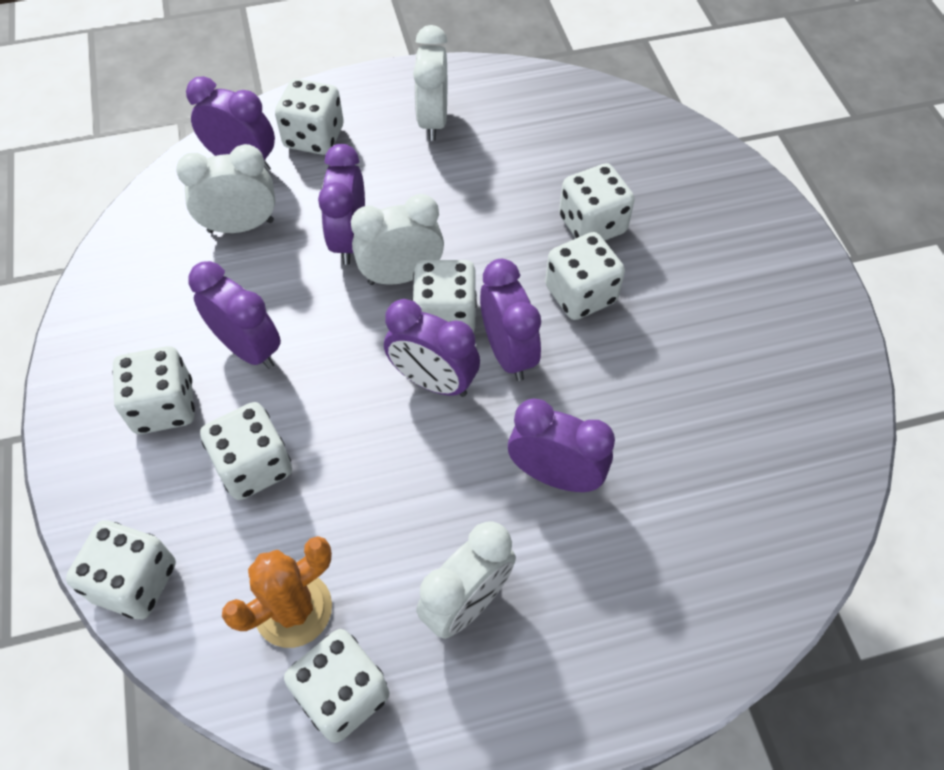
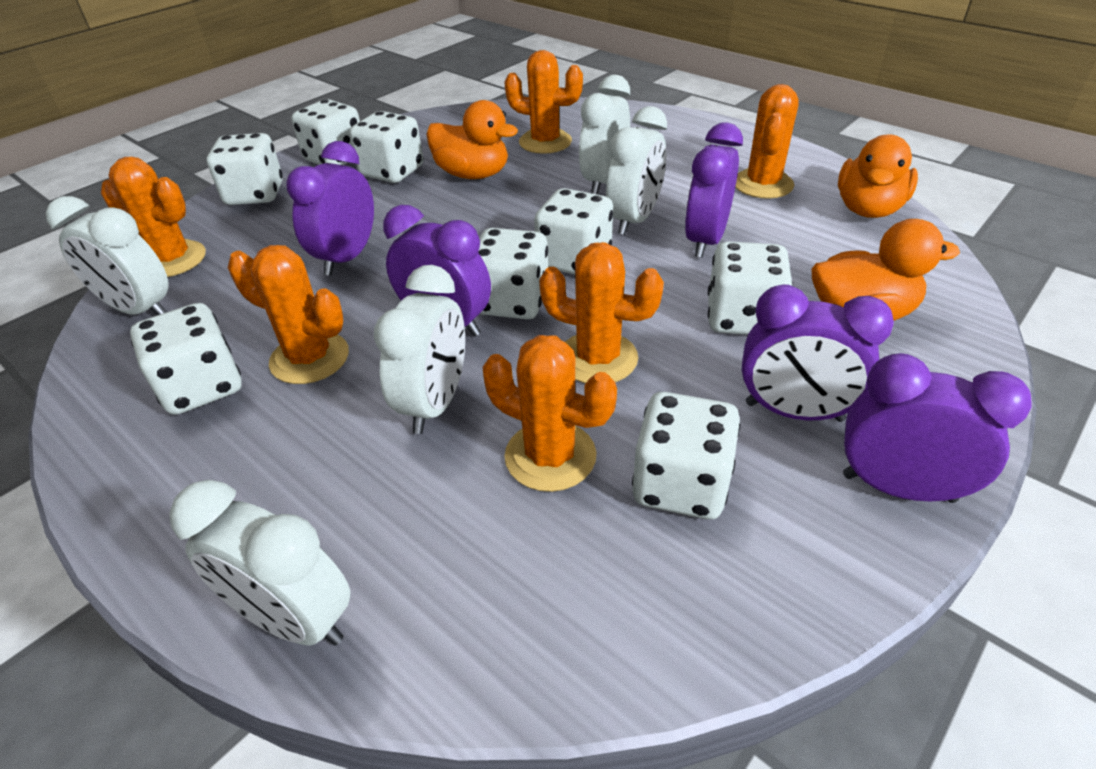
orange cactus: 1 -> 6
orange duck: 0 -> 3
purple clock: 6 -> 5
white clock: 4 -> 5

